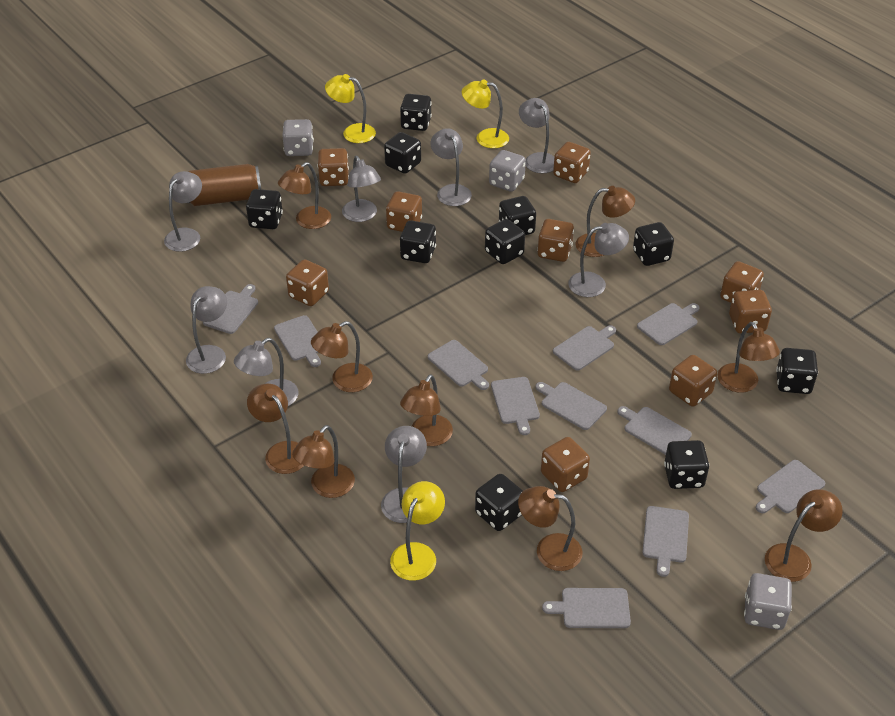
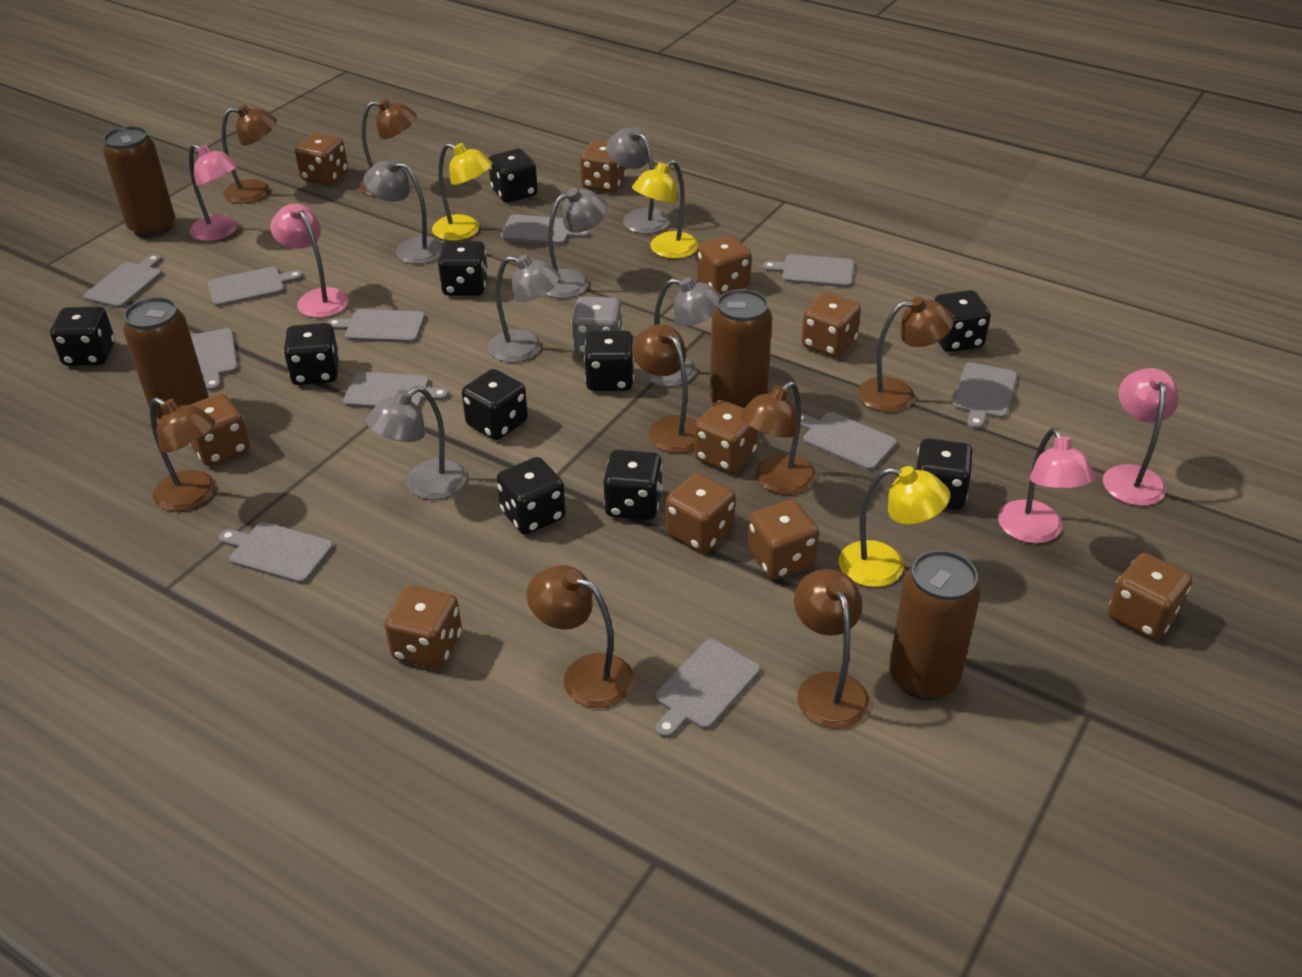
brown can: 1 -> 4
brown dice: 9 -> 10
brown lamp: 9 -> 8
grey dice: 3 -> 1
grey lamp: 8 -> 6
pink lamp: 0 -> 4

